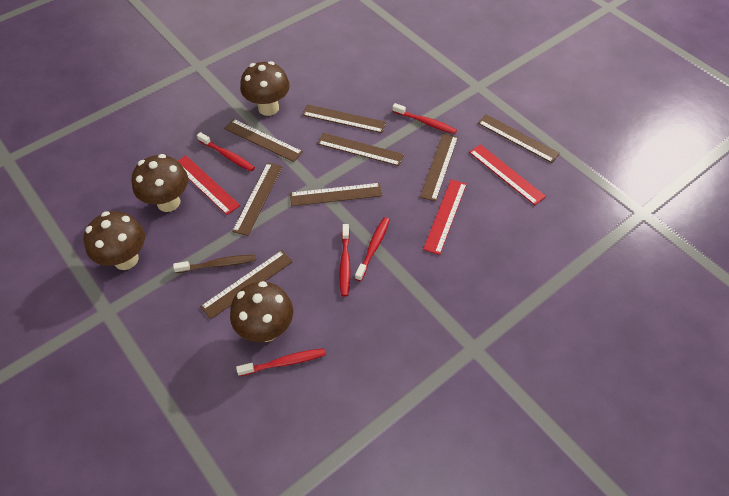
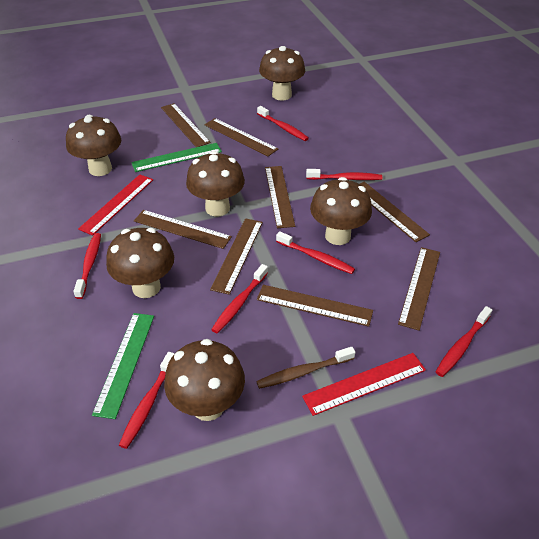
brown mushroom: 4 -> 6
green ruler: 0 -> 2
red ruler: 3 -> 2
red toothbrush: 5 -> 7

